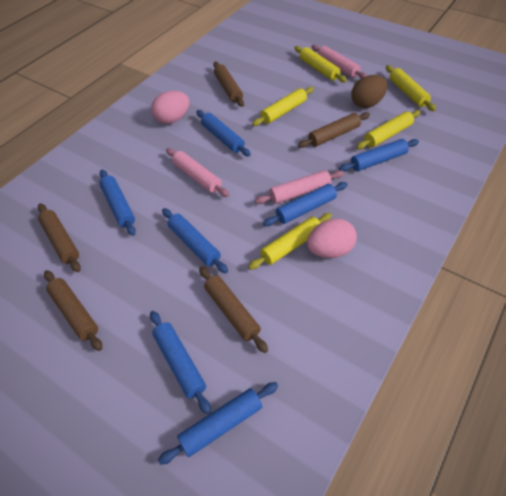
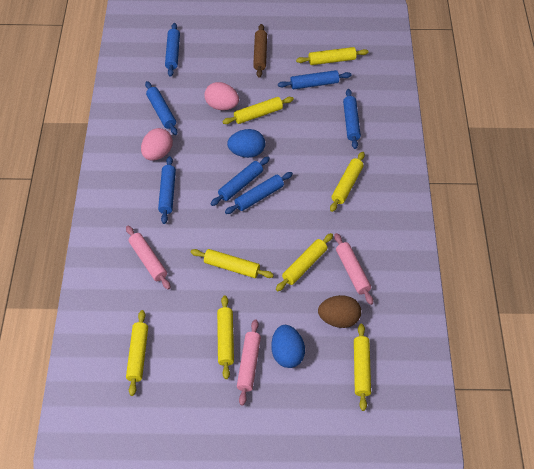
blue egg: 0 -> 2
brown rolling pin: 5 -> 1
yellow rolling pin: 5 -> 8

